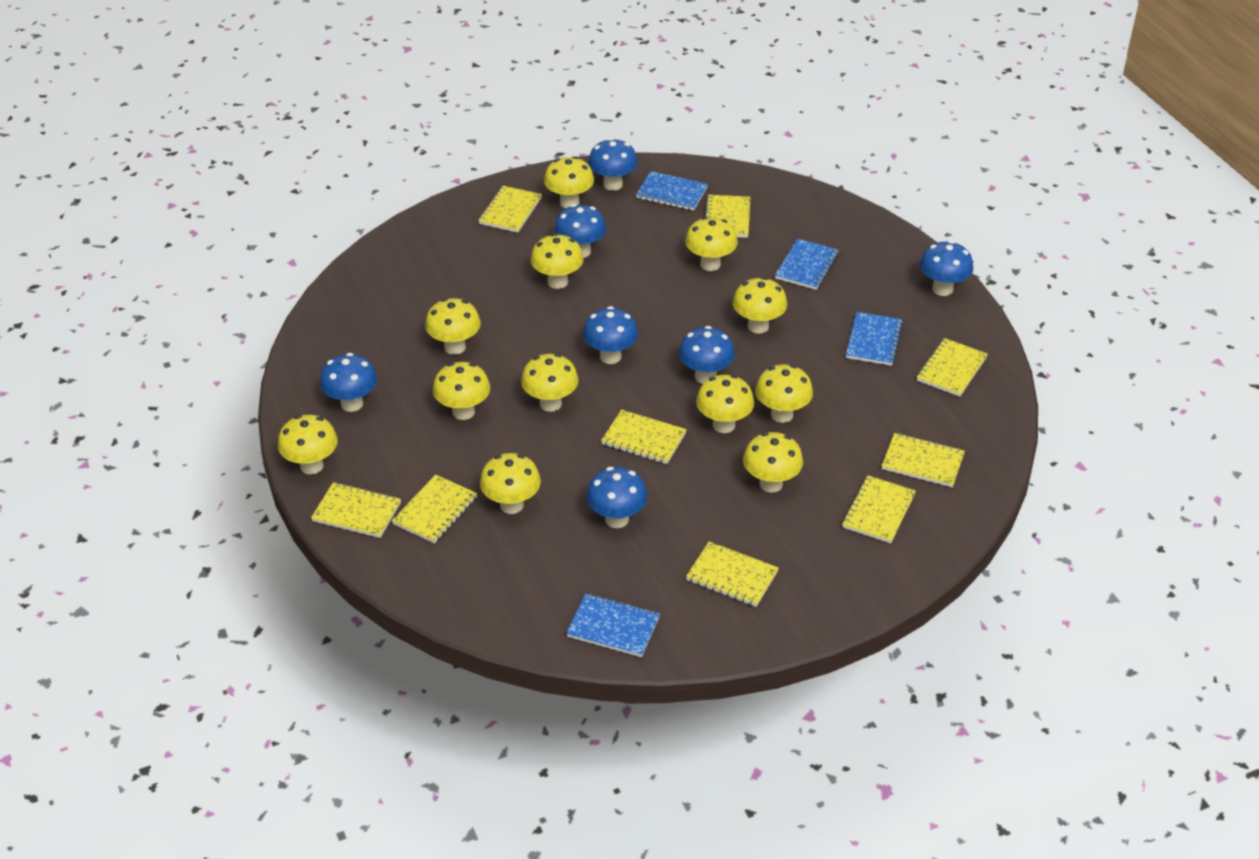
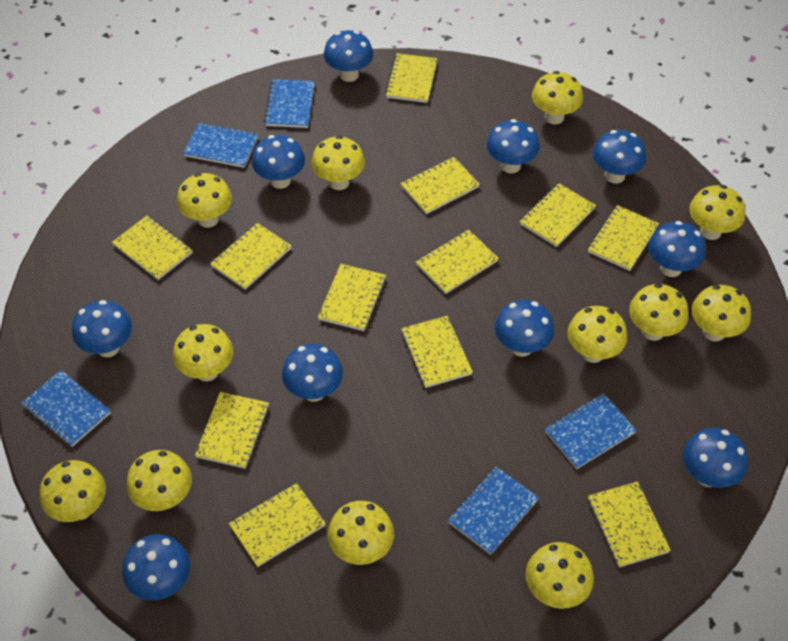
blue mushroom: 7 -> 10
blue notebook: 4 -> 5
yellow notebook: 9 -> 12

